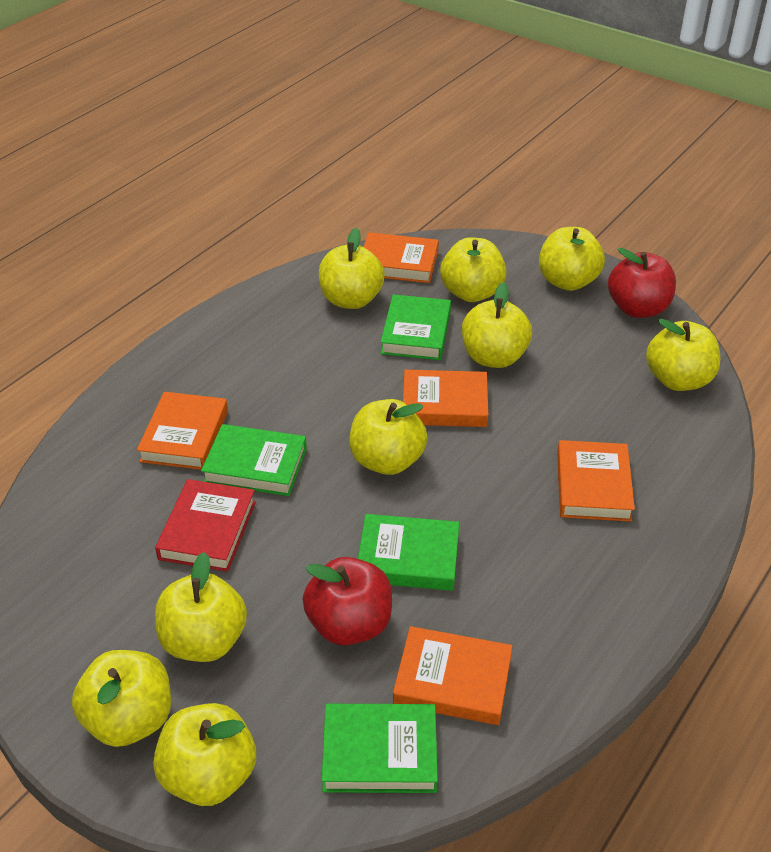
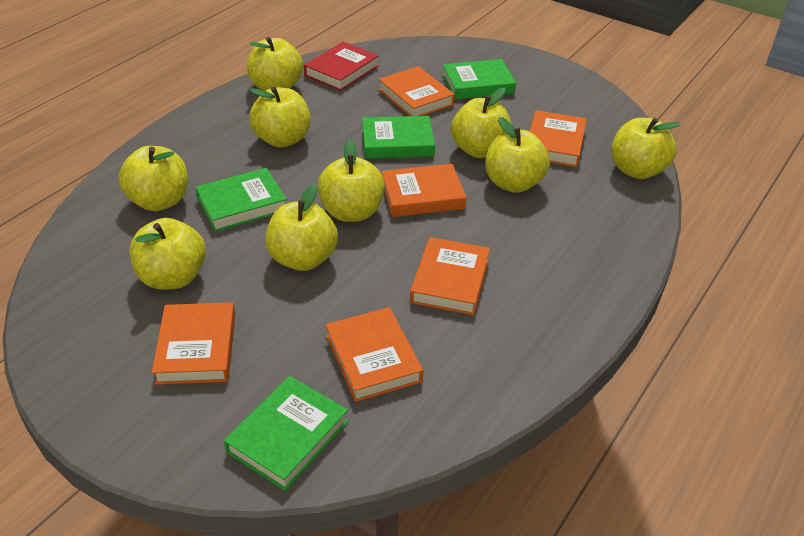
orange book: 5 -> 6
red apple: 2 -> 0

